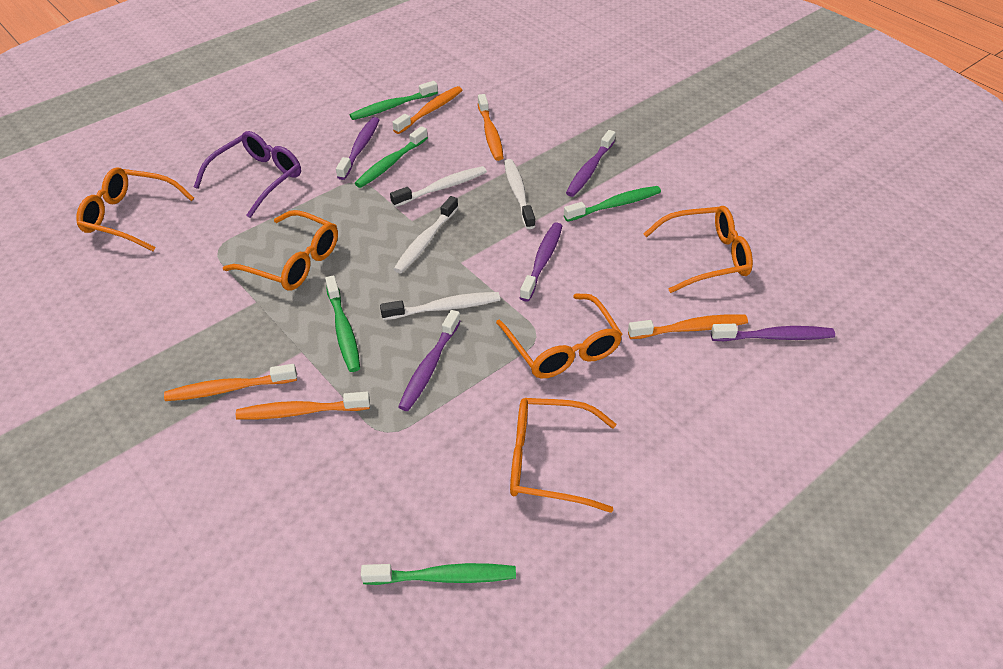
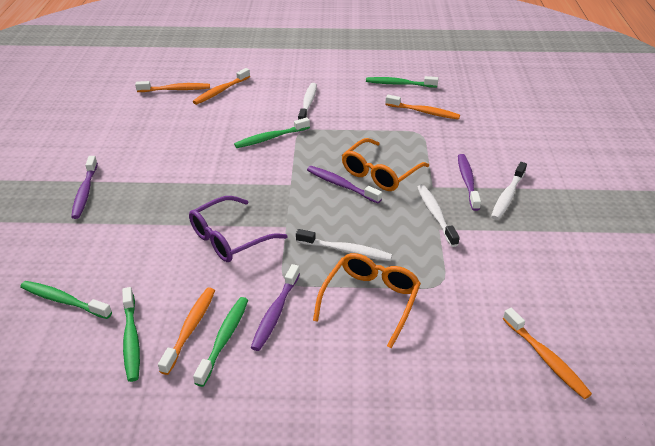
orange glasses: 5 -> 2
purple toothbrush: 5 -> 4

